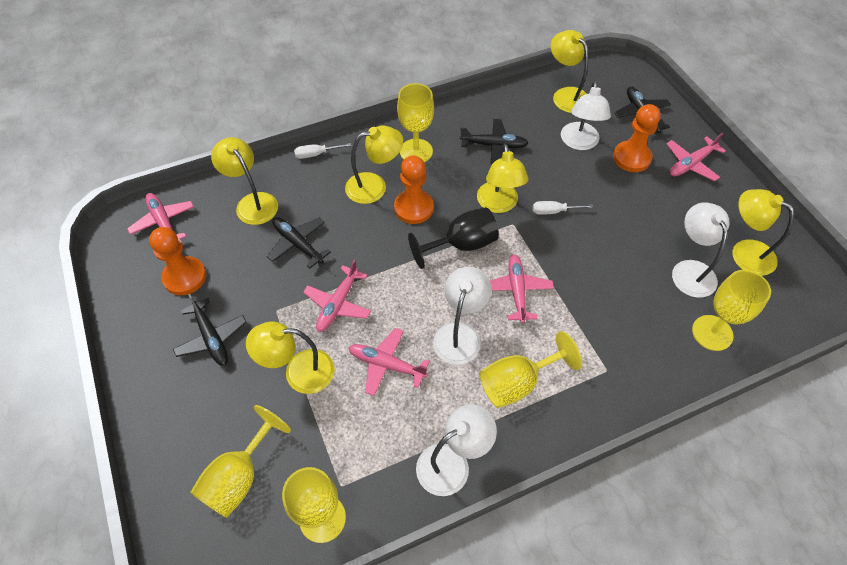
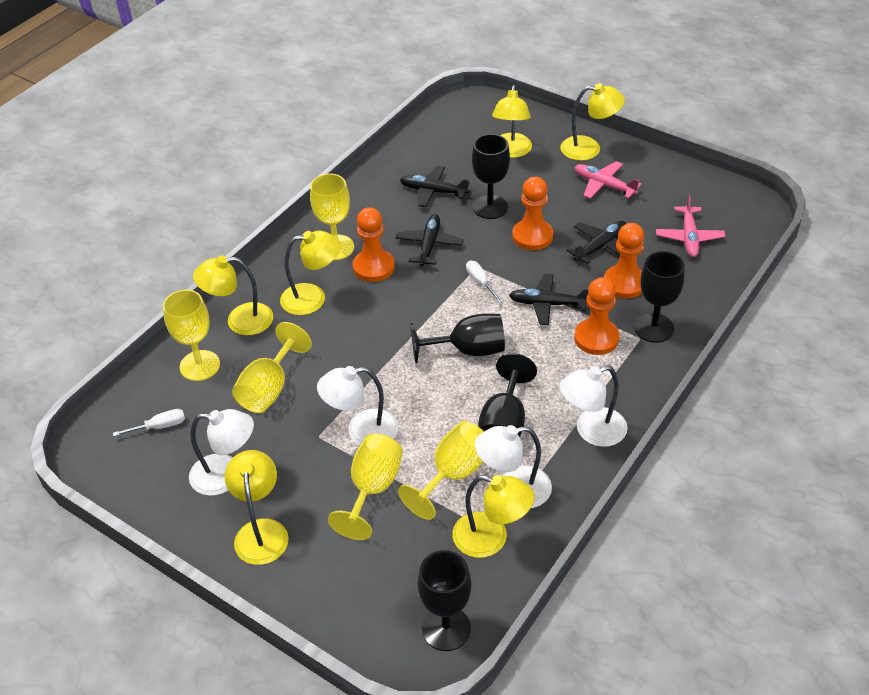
black goblet: 1 -> 5
orange pawn: 3 -> 4
pink plane: 5 -> 2

